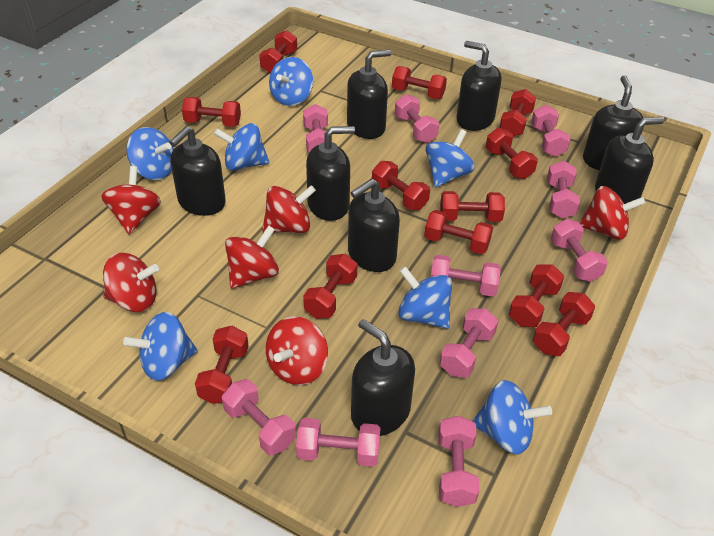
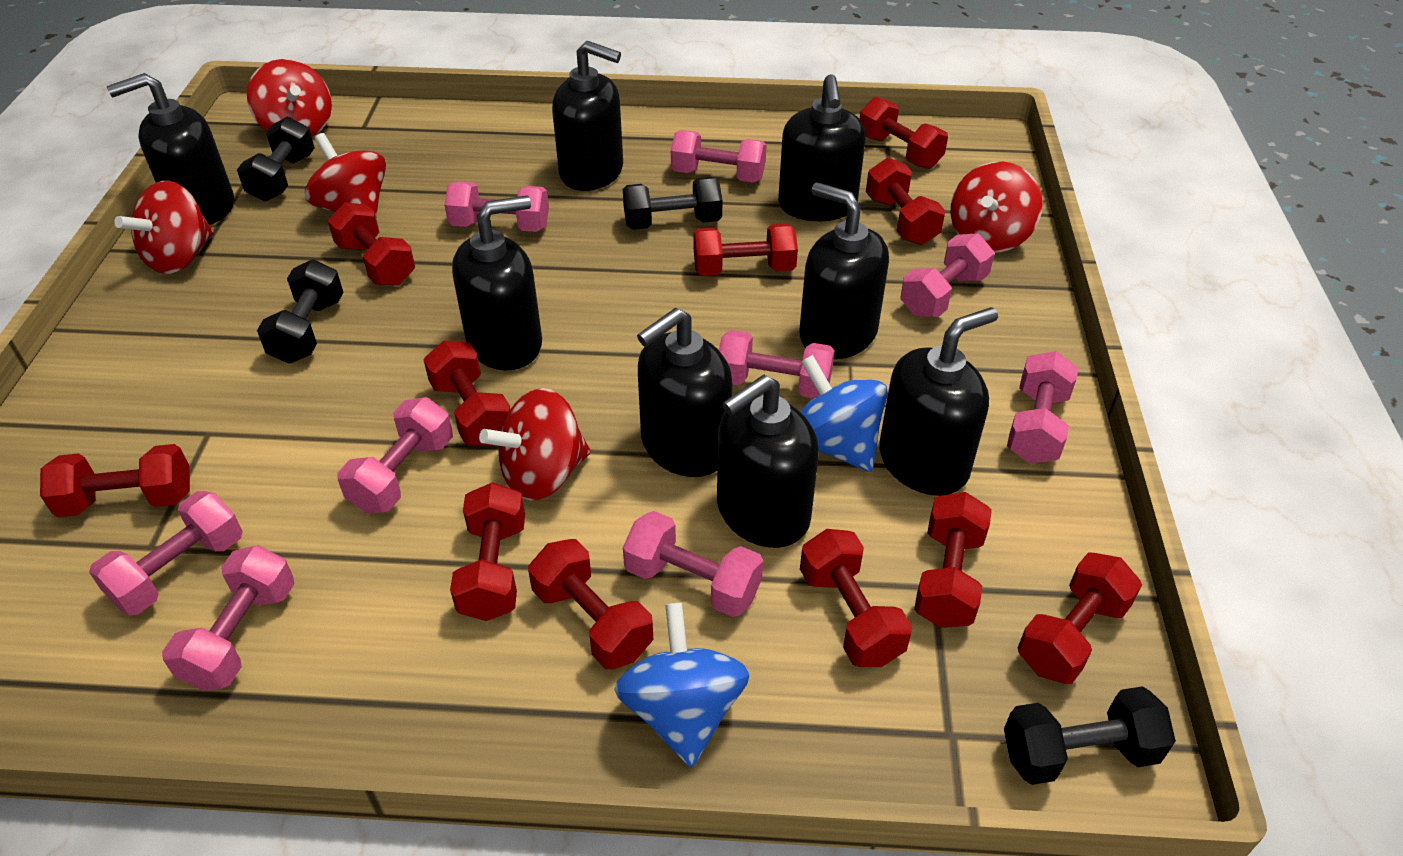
black dumbbell: 0 -> 4
blue spinning top: 7 -> 2
pink dumbbell: 10 -> 9
red dumbbell: 12 -> 11
red spinning top: 6 -> 5

